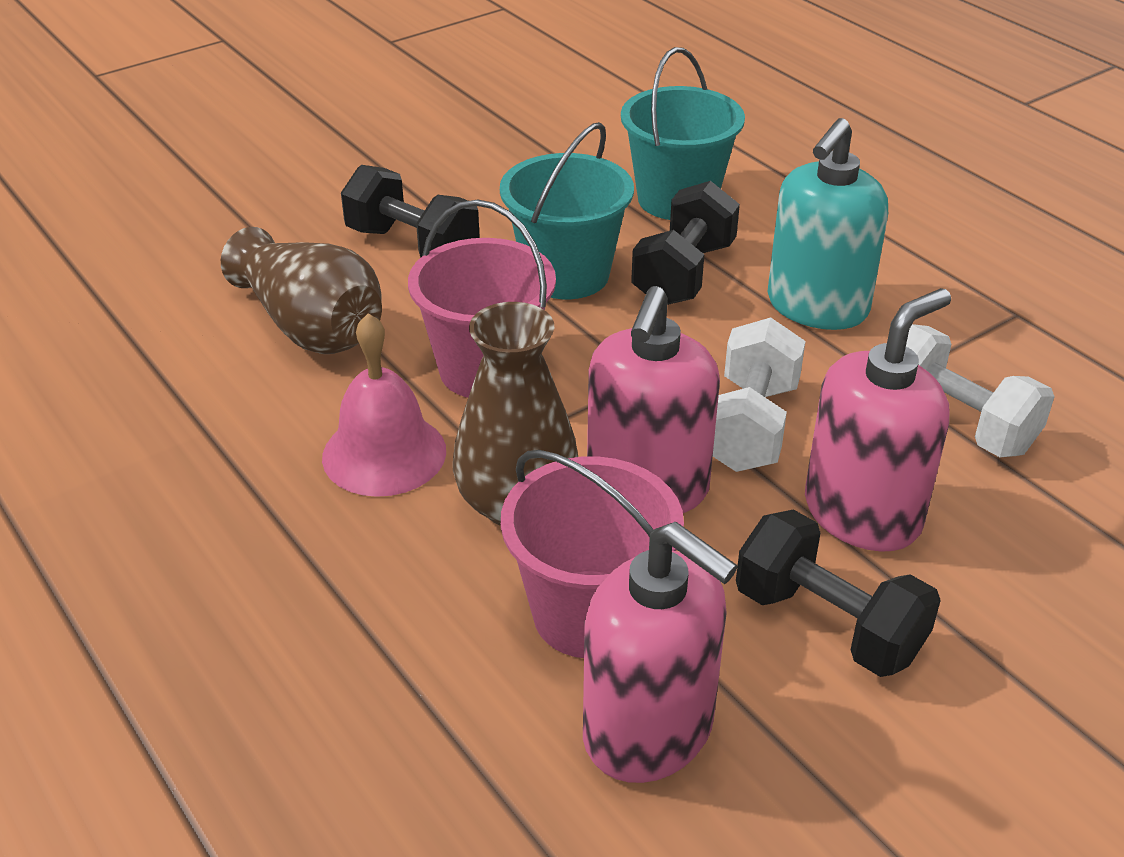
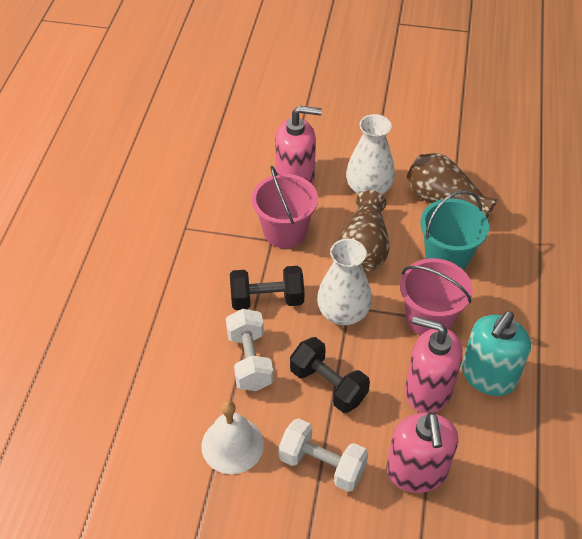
black dumbbell: 3 -> 2
pink bell: 1 -> 0
turquoise bucket: 2 -> 1
white bell: 0 -> 1
white vase: 0 -> 2

